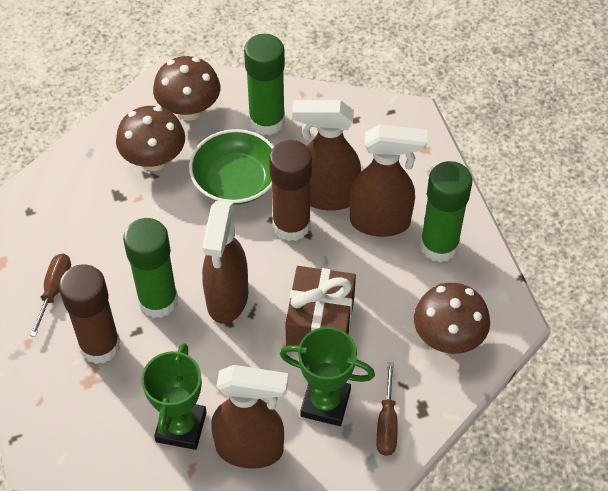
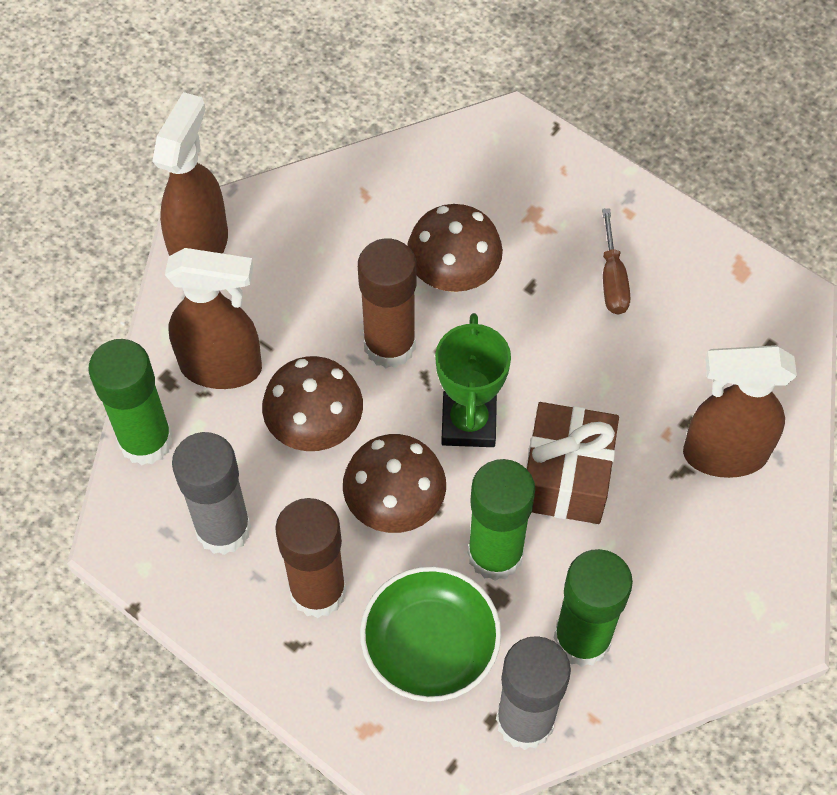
brown screwdriver: 2 -> 1
brown spray bottle: 4 -> 3
green trophy: 2 -> 1
grey glue stick: 0 -> 2

